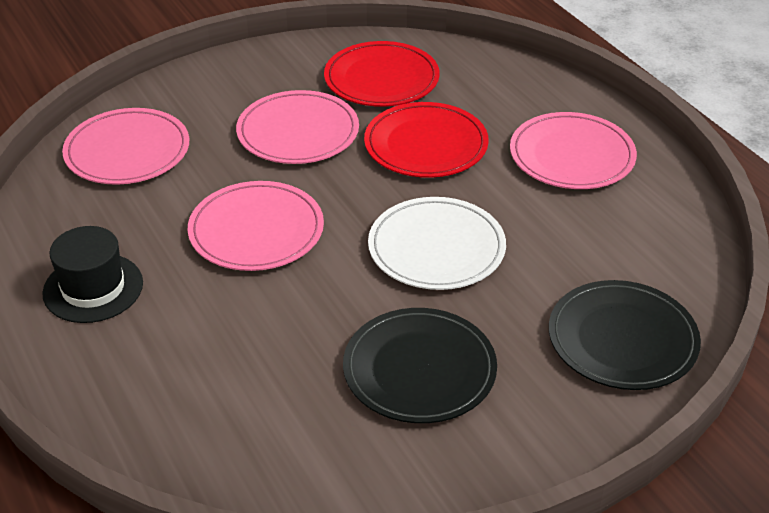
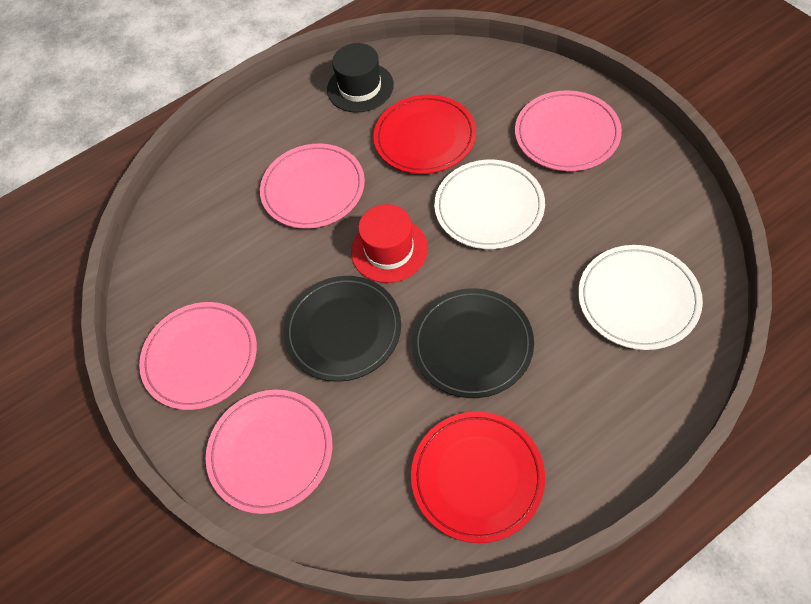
red hat: 0 -> 1
white plate: 1 -> 2

